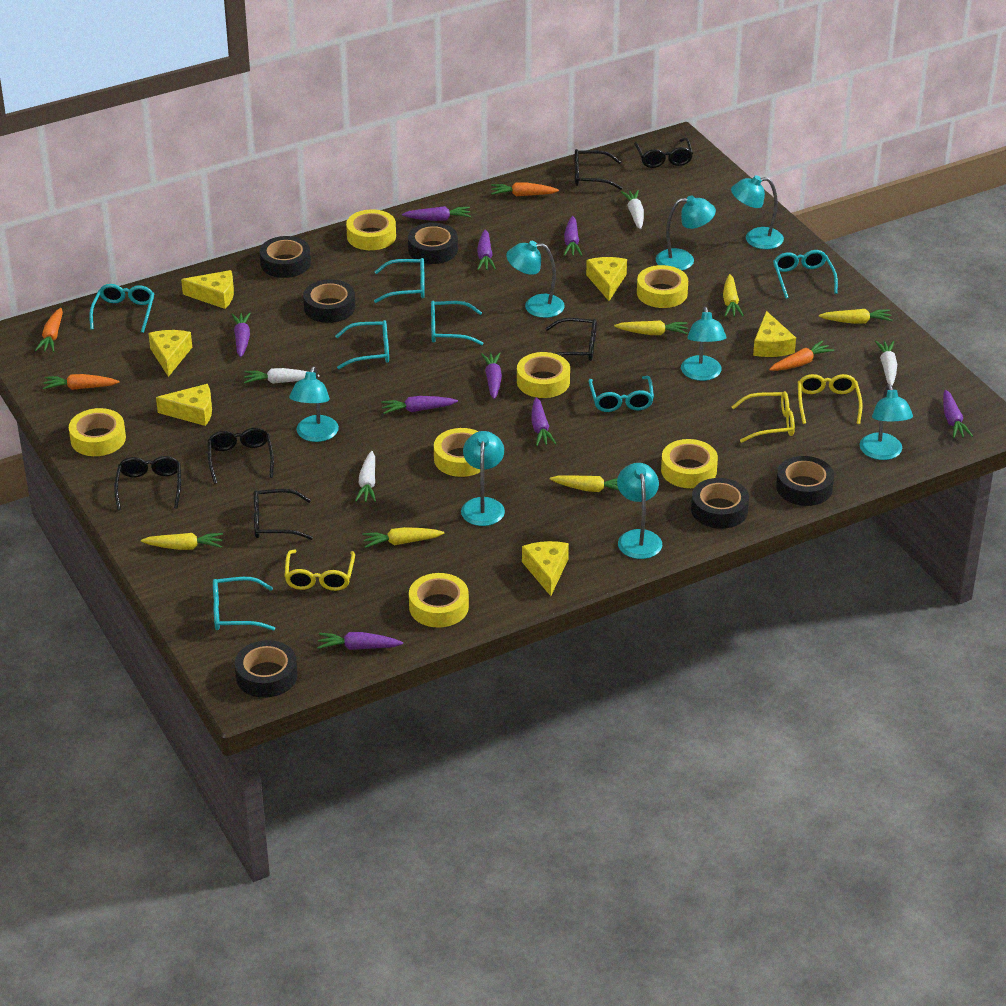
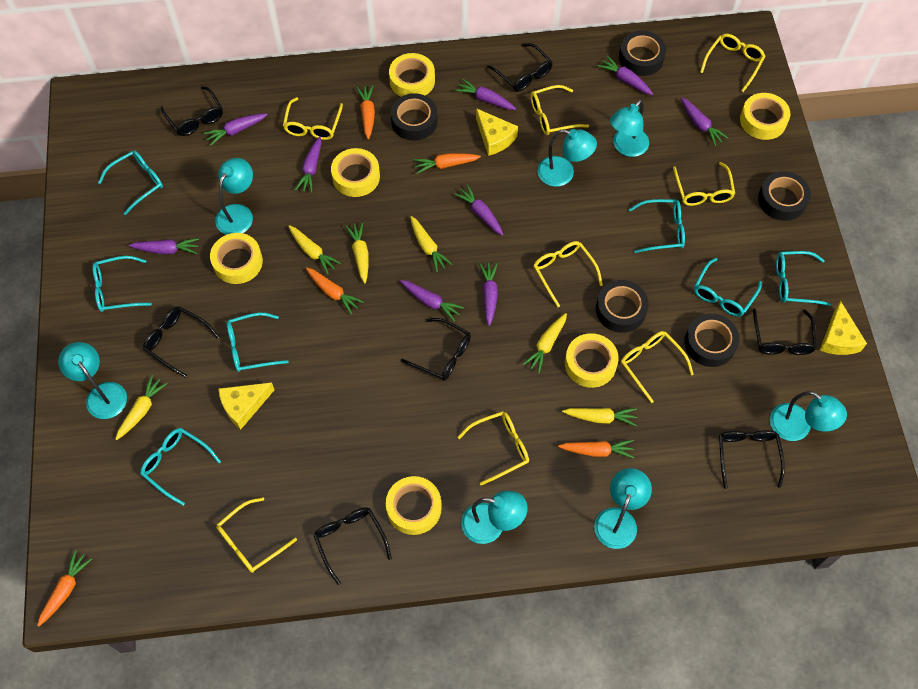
black glasses: 6 -> 7
black tape: 6 -> 5
orange carrot: 4 -> 5
turquoise lamp: 8 -> 7
white carrot: 4 -> 0
yellow cheese: 6 -> 3
yellow glasses: 3 -> 8
yellow tape: 7 -> 6

